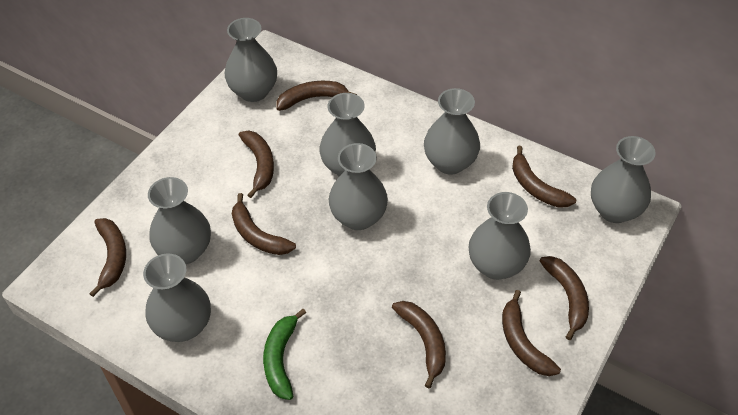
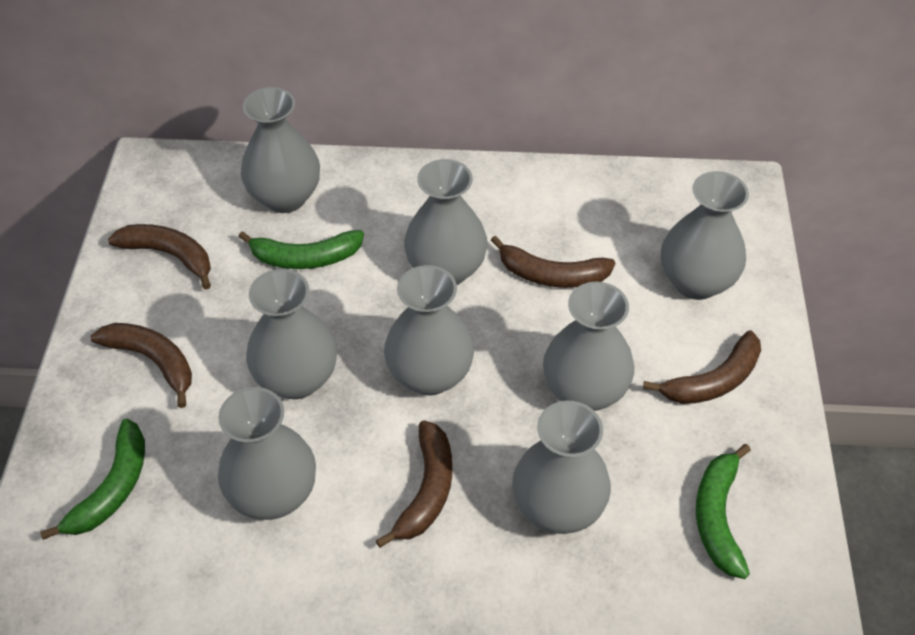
brown banana: 8 -> 5
green banana: 1 -> 3

